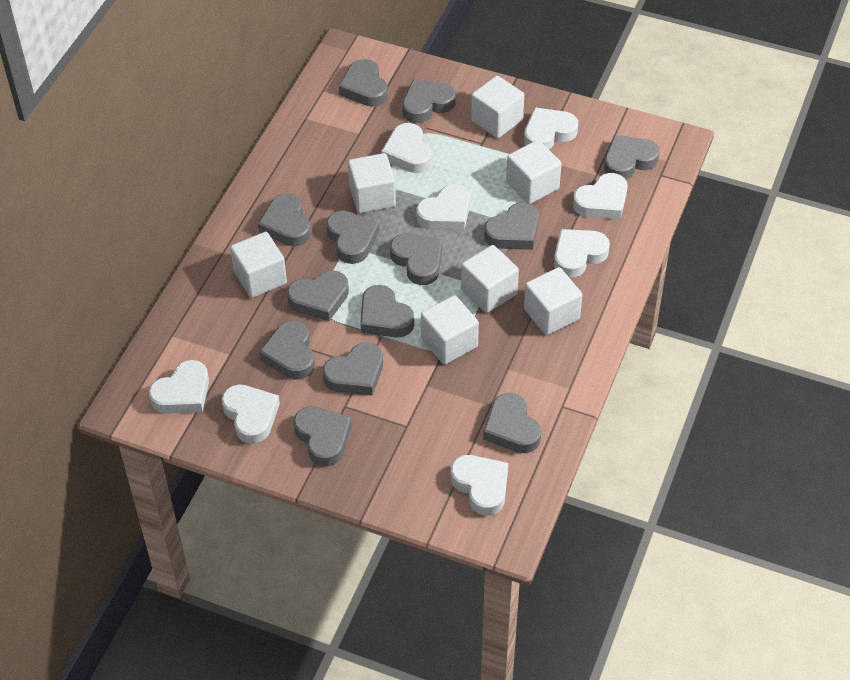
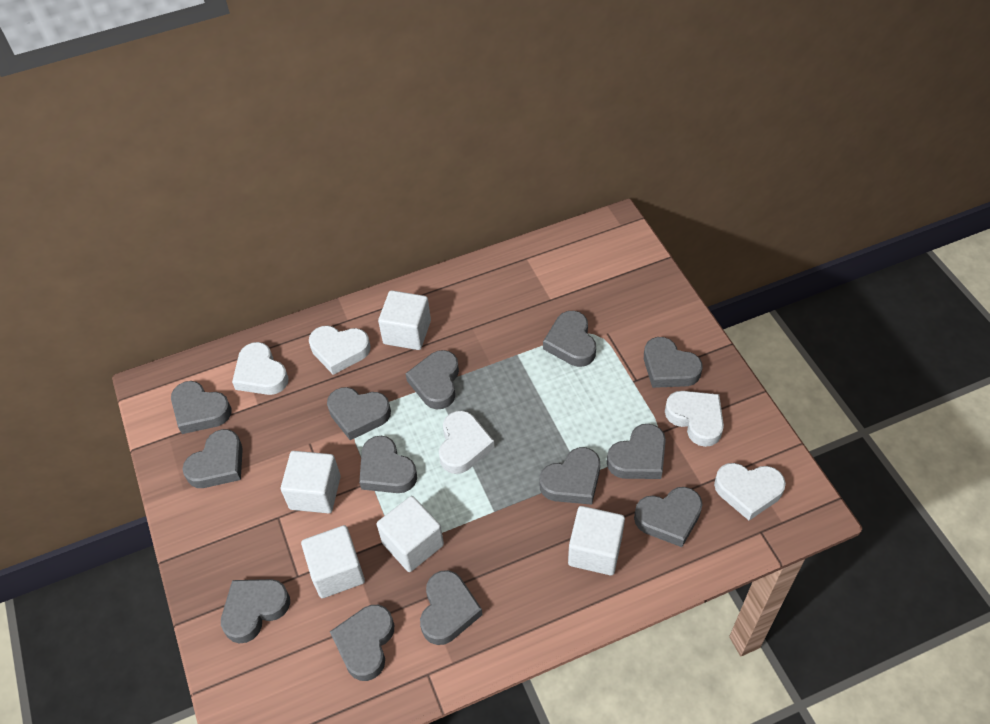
white cube: 7 -> 5
white heart: 8 -> 5

